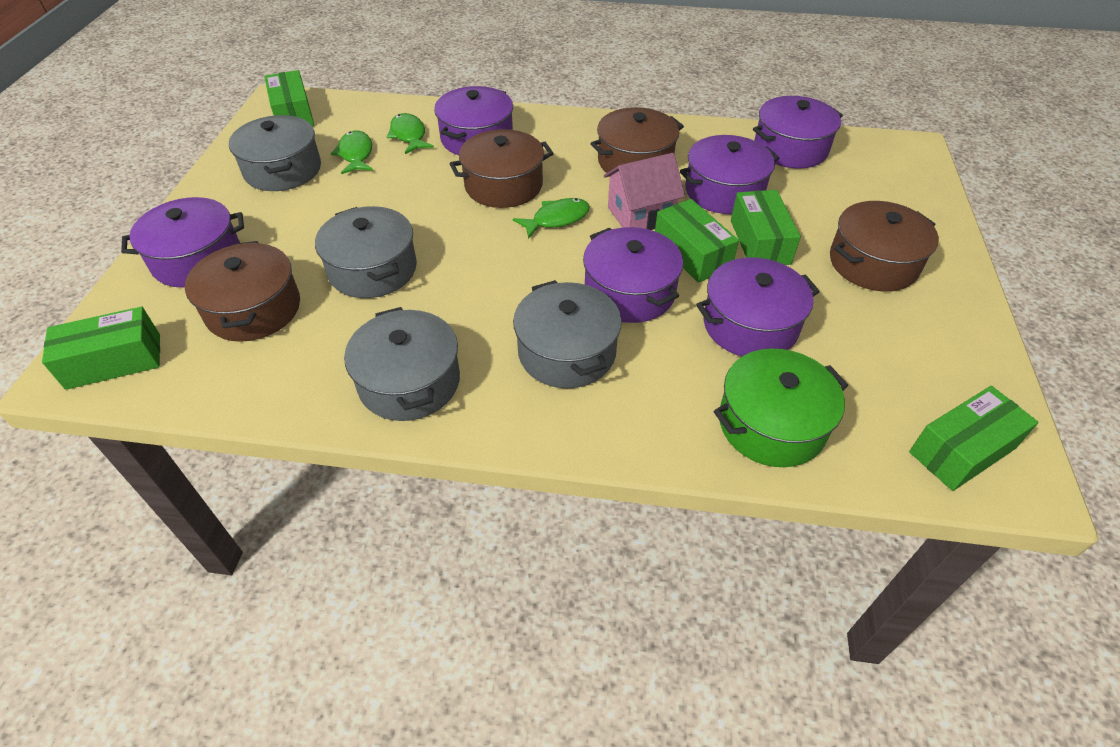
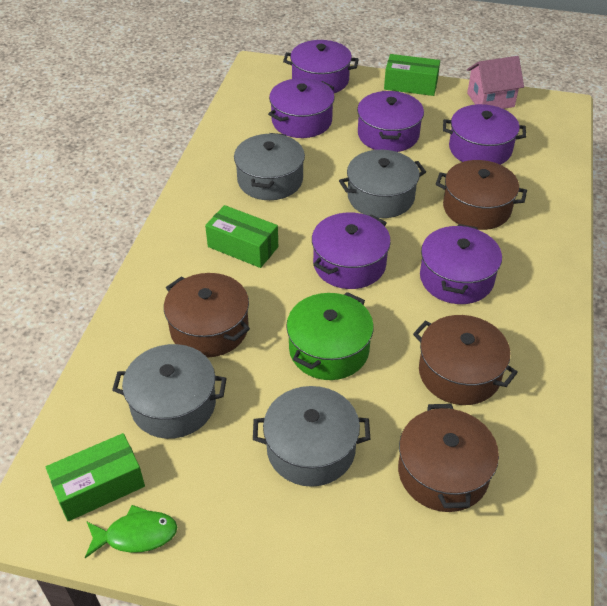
green box: 5 -> 3
green fish: 3 -> 1

